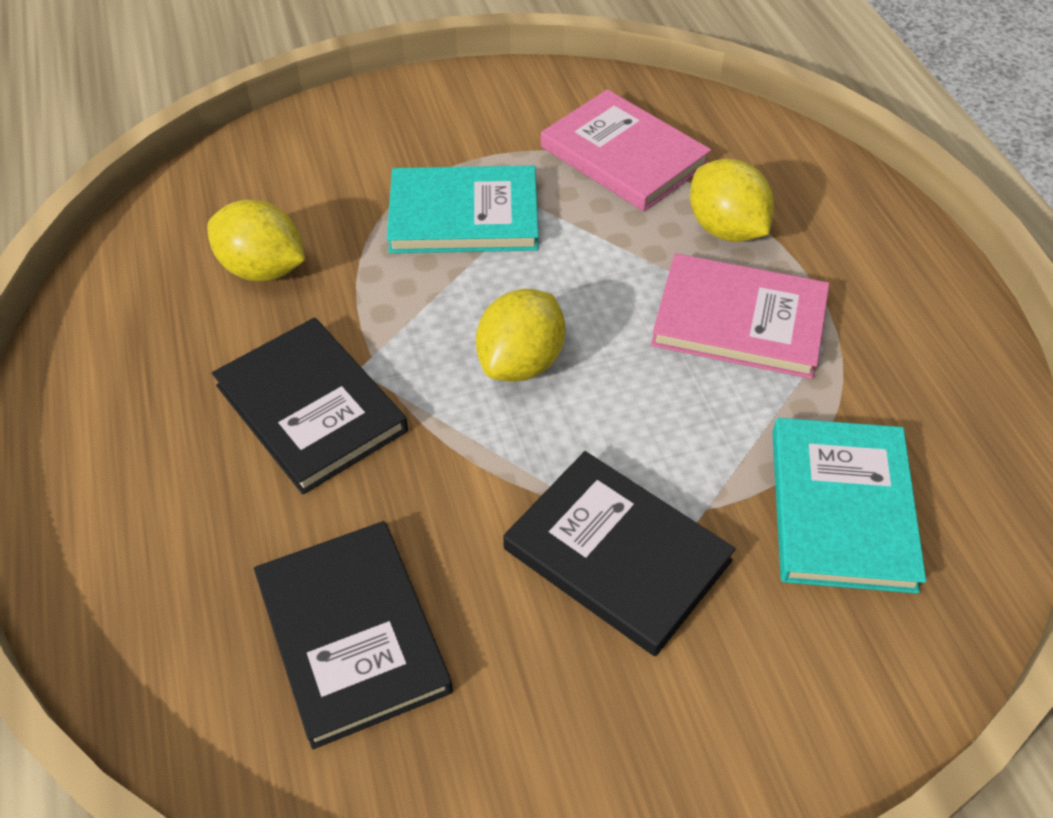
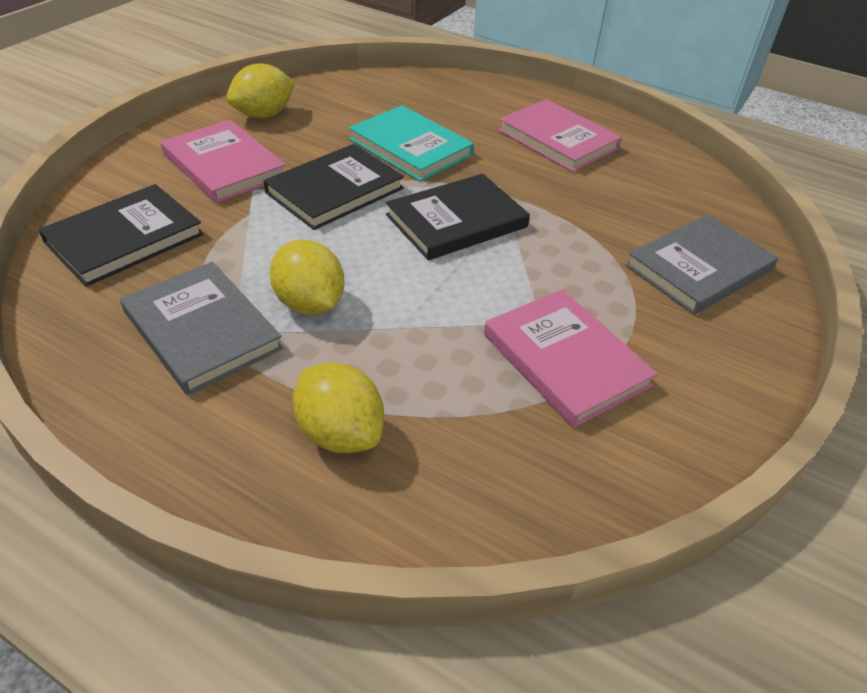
grey book: 0 -> 2
pink book: 2 -> 3
turquoise book: 2 -> 1

